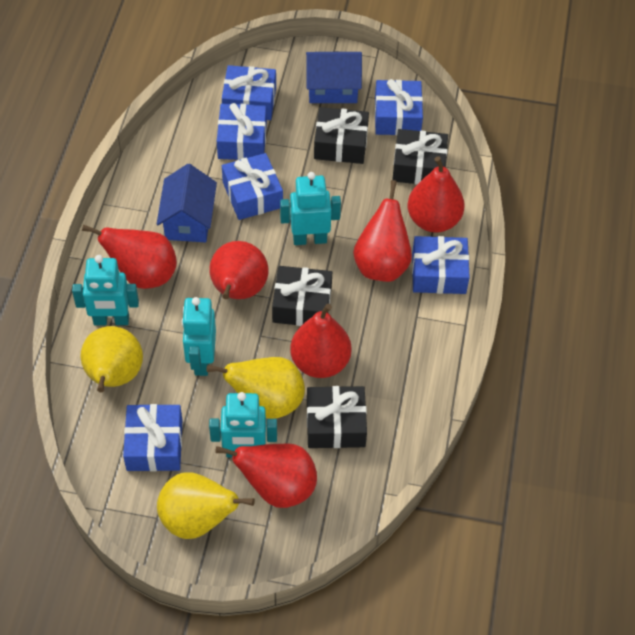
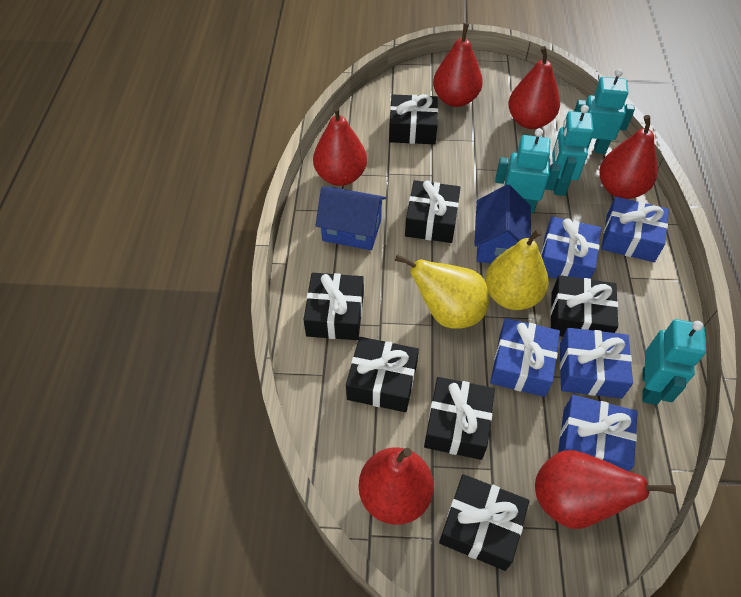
black gift: 4 -> 7
blue gift: 6 -> 5
yellow pear: 3 -> 2

